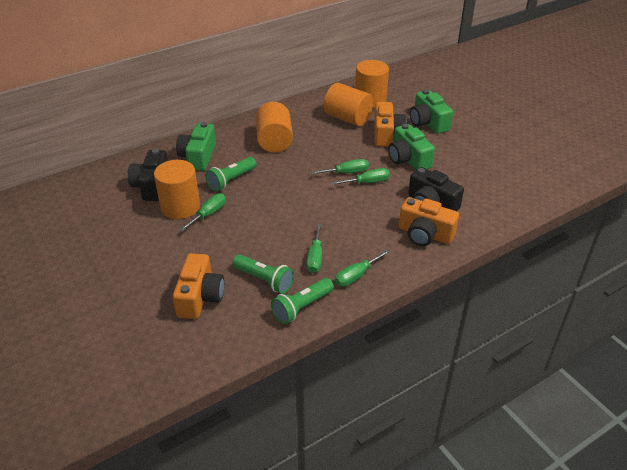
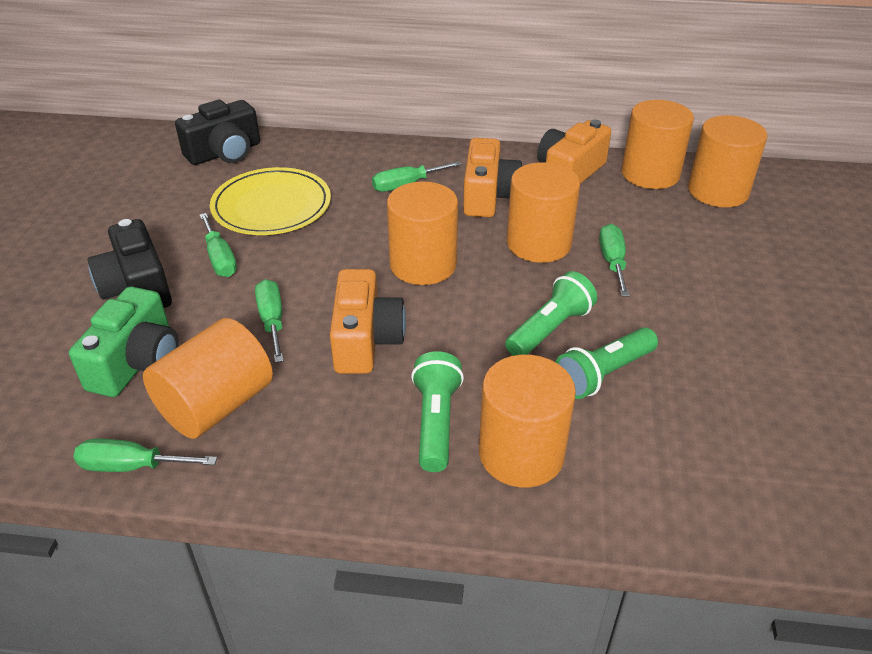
green camera: 3 -> 1
orange cylinder: 4 -> 6
yellow plate: 0 -> 1

